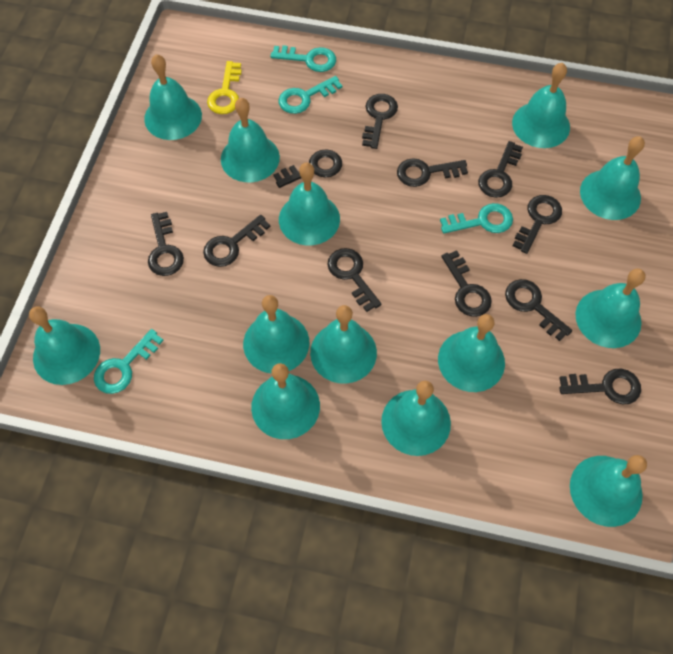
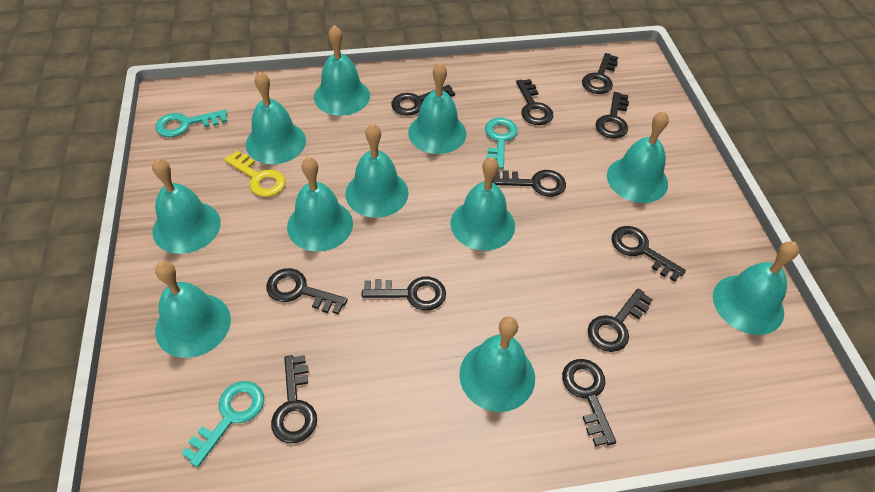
turquoise bell: 13 -> 11
turquoise key: 4 -> 3

